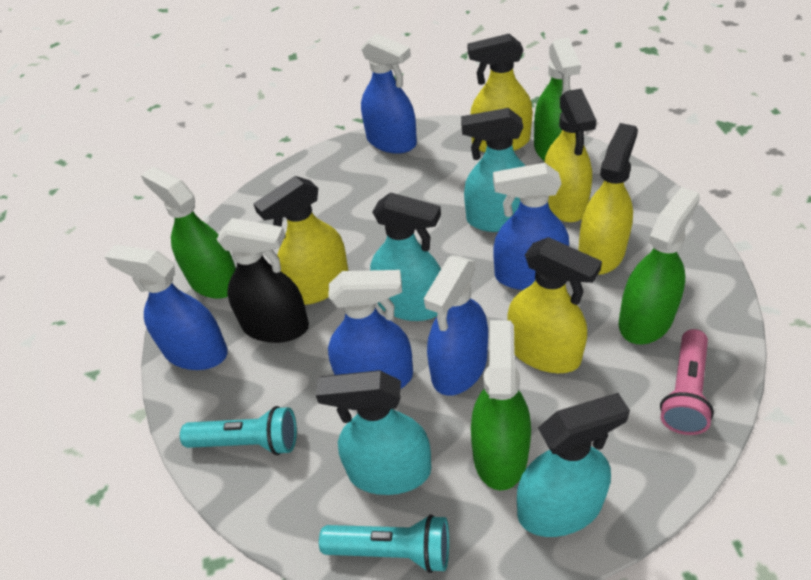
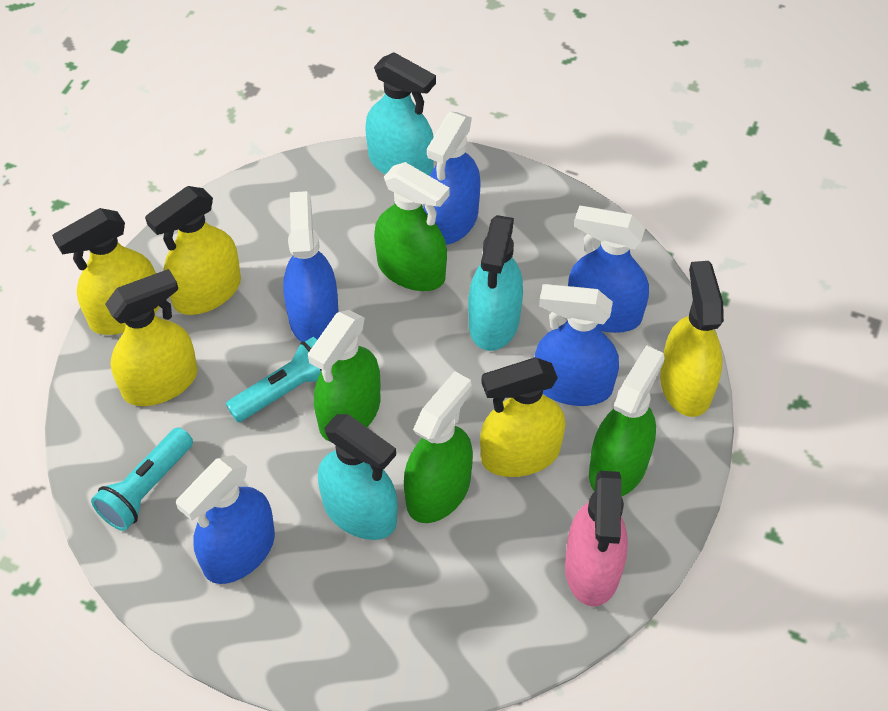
black spray bottle: 1 -> 0
pink flashlight: 1 -> 0
pink spray bottle: 0 -> 1
turquoise spray bottle: 4 -> 3

